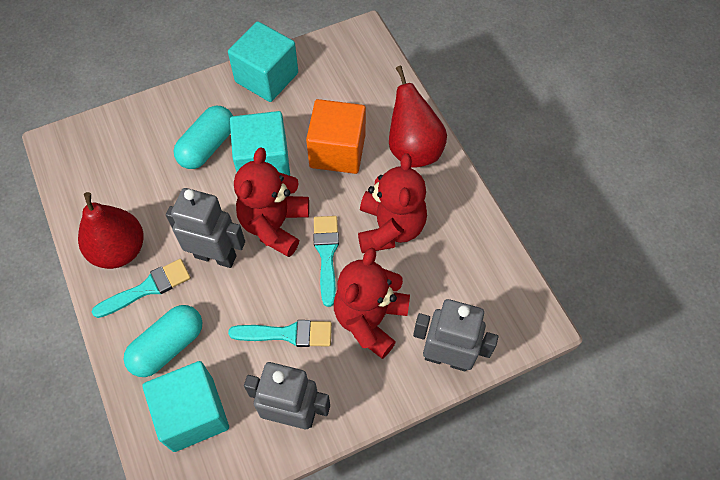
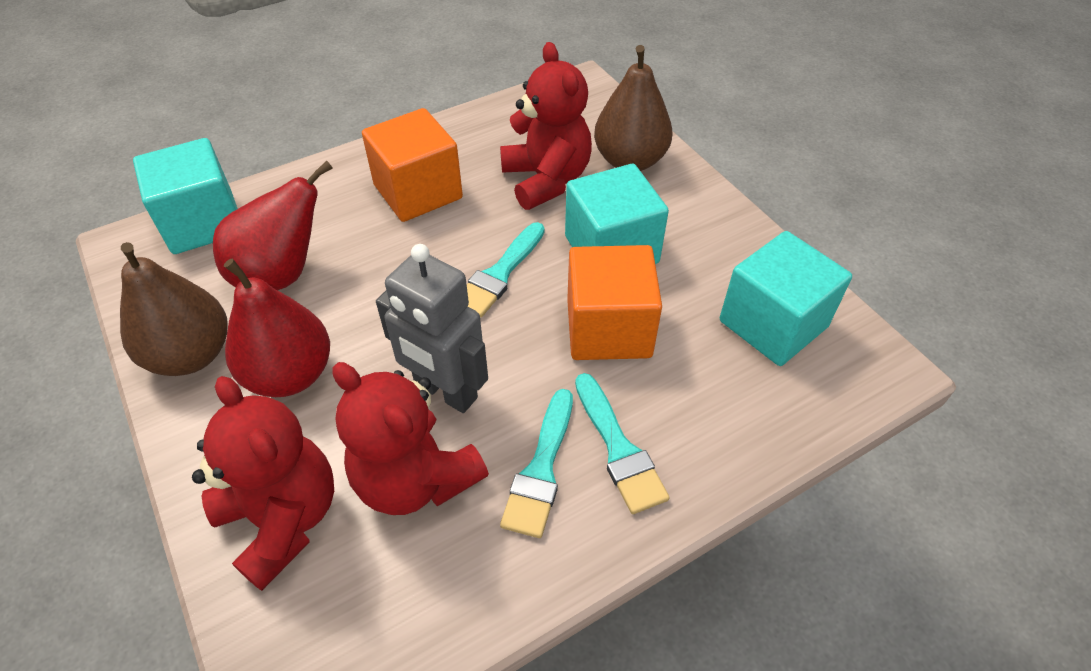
brown pear: 0 -> 2
grey robot: 3 -> 1
orange cube: 1 -> 2
turquoise capsule: 2 -> 0

